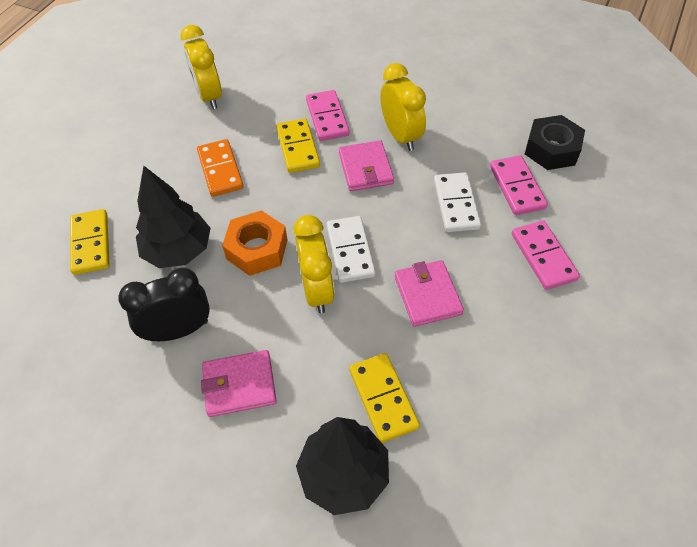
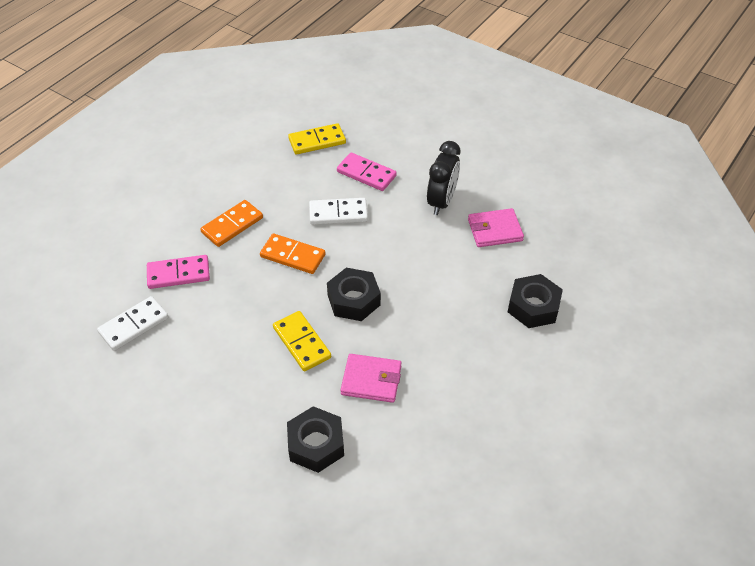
black nut: 1 -> 3
black tree: 2 -> 0
orange domino: 1 -> 2
orange nut: 1 -> 0
pink domino: 3 -> 2
pink wallet: 3 -> 2
yellow clock: 3 -> 0
yellow domino: 3 -> 2

